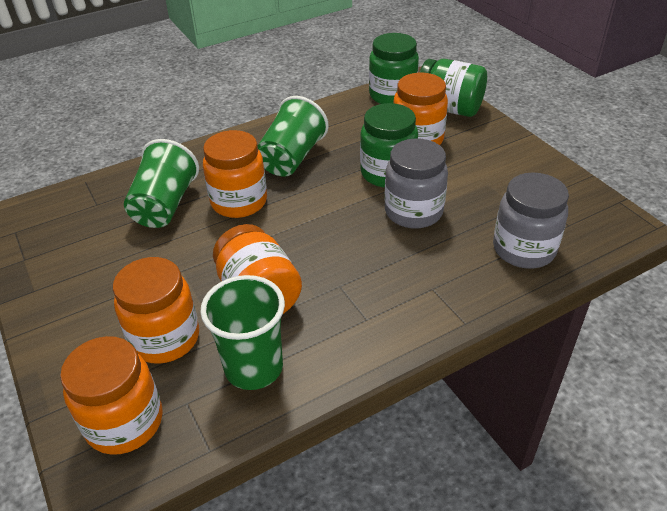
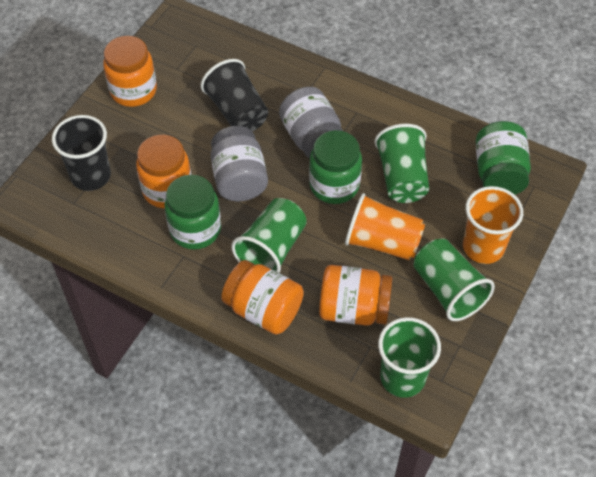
black cup: 0 -> 2
green cup: 3 -> 4
orange cup: 0 -> 2
orange jar: 5 -> 4

